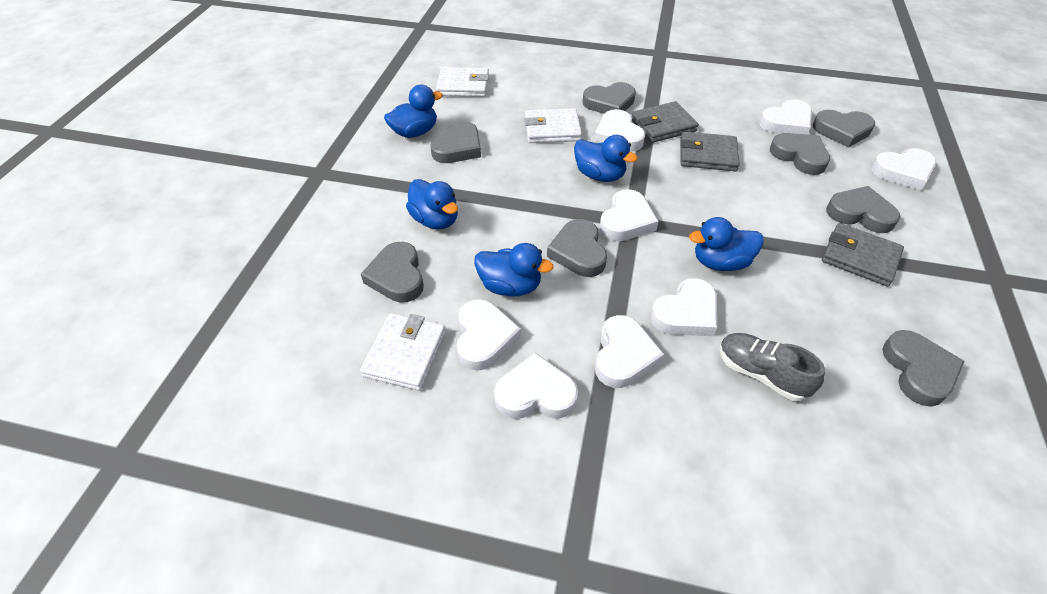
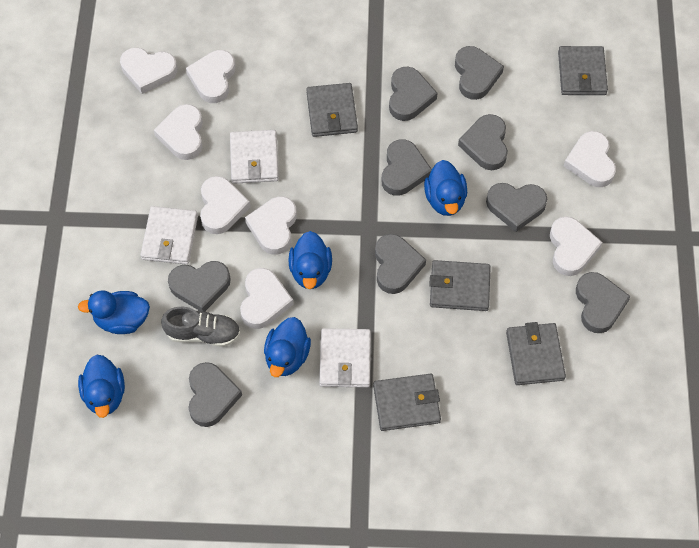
grey heart: 8 -> 9
grey wallet: 3 -> 5

